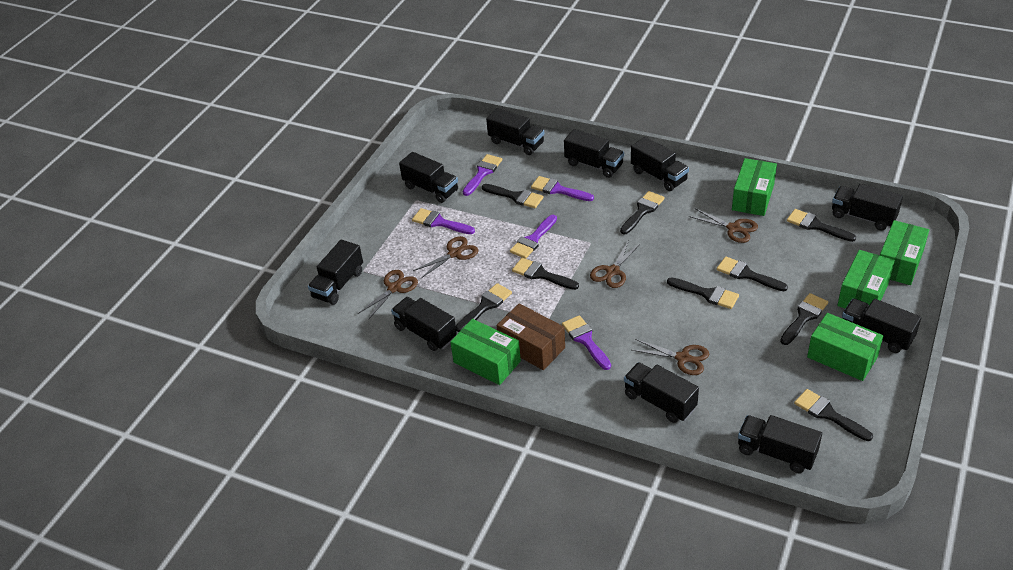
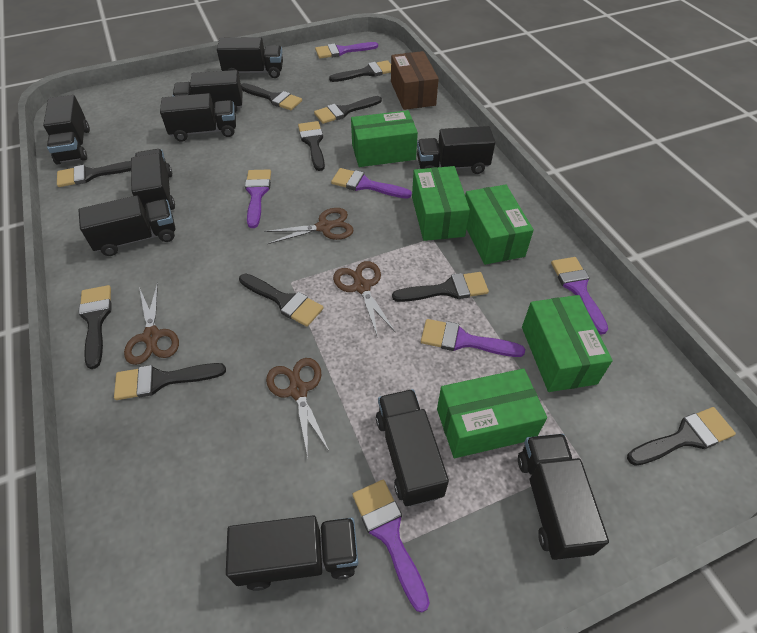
black brush: 9 -> 10
brown scissors: 5 -> 4
purple brush: 5 -> 6

